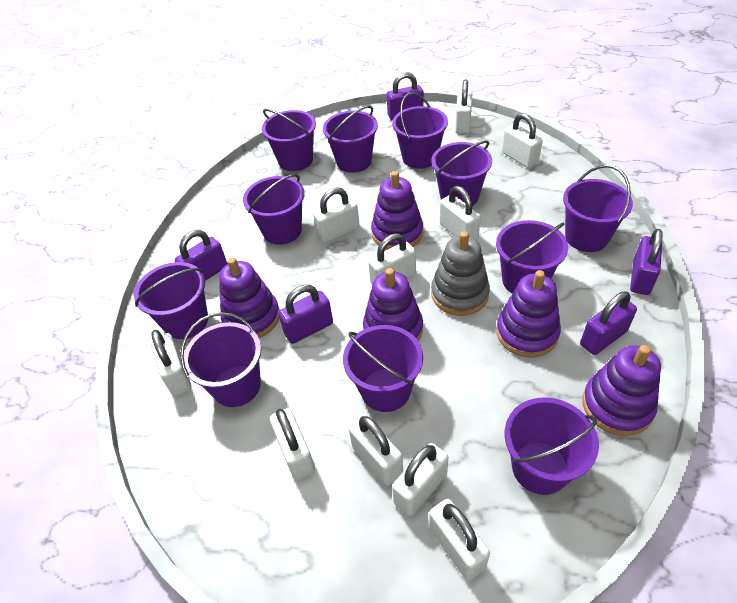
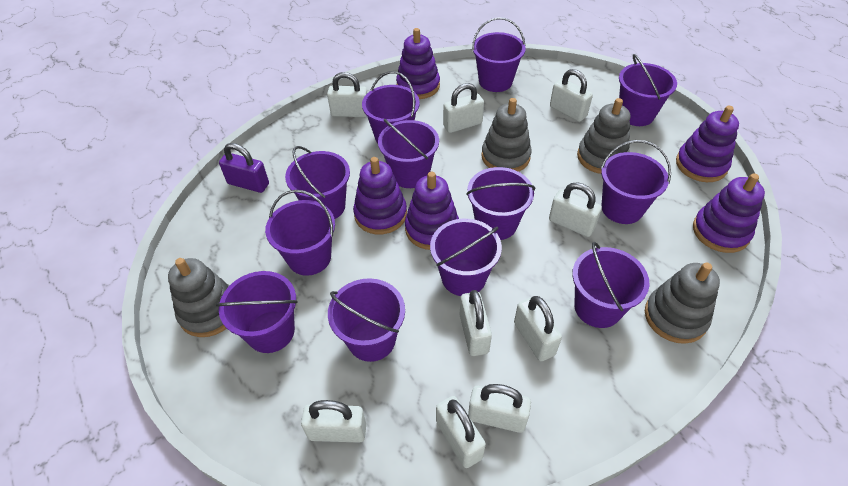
grey stacking toy: 1 -> 4
purple bucket: 11 -> 12
purple padlock: 5 -> 1
white padlock: 10 -> 9

